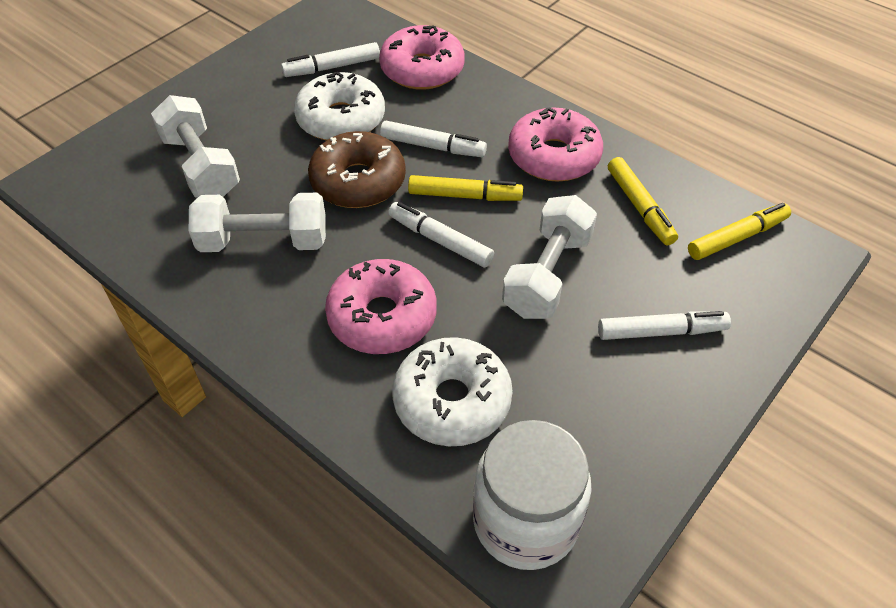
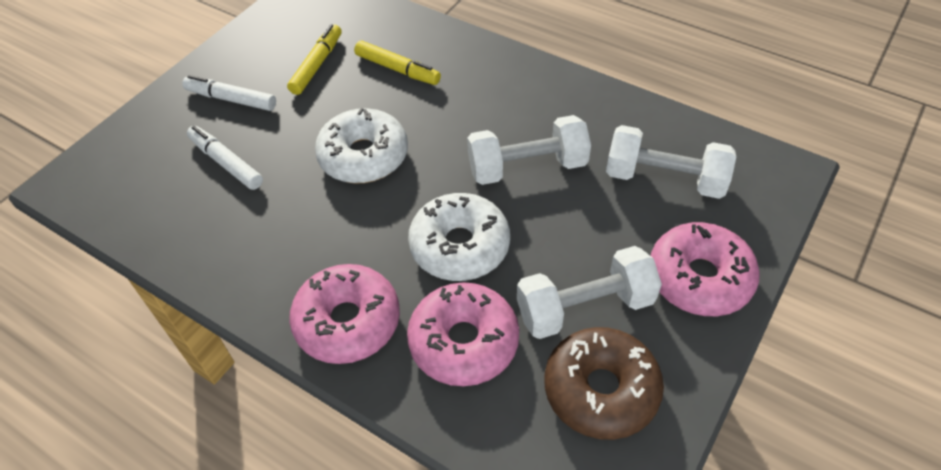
white jar: 1 -> 0
white marker: 4 -> 2
yellow marker: 3 -> 2

